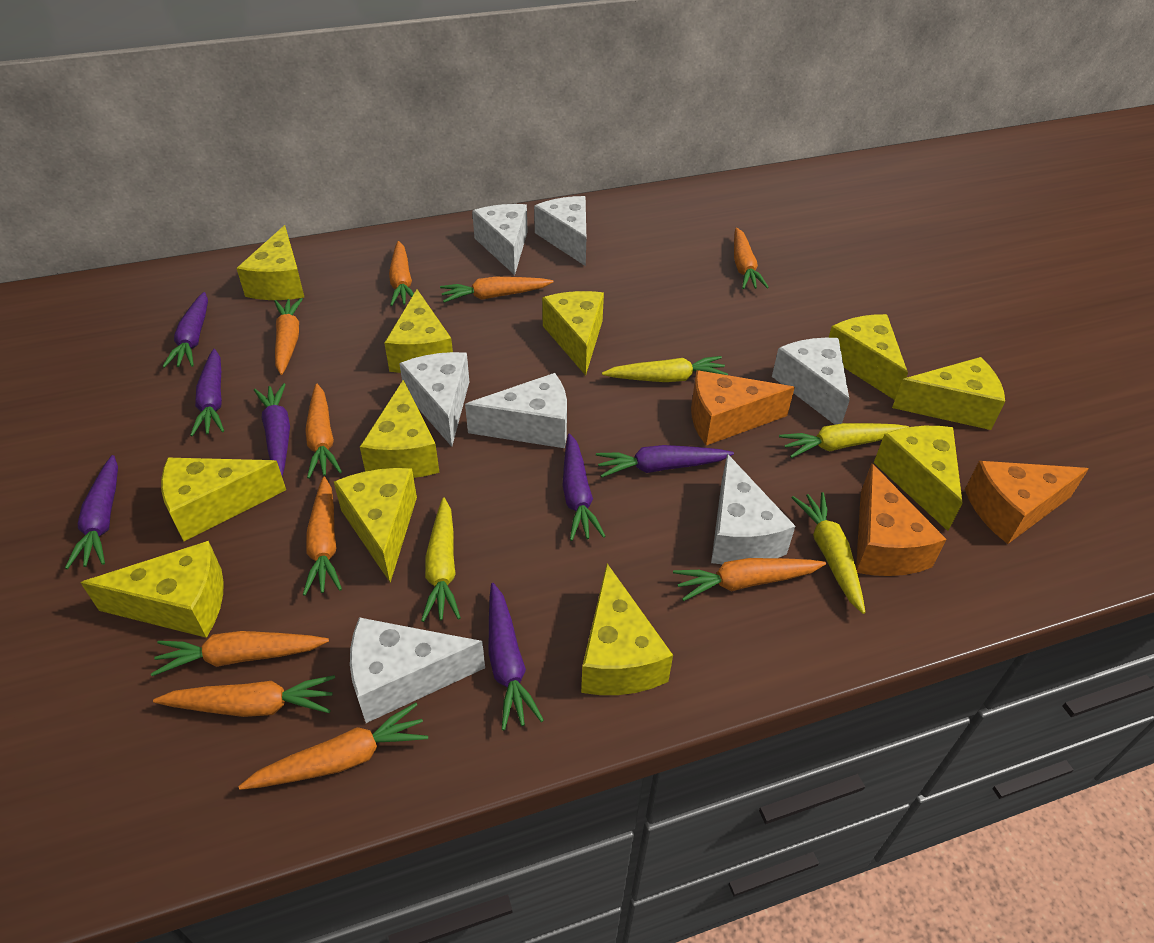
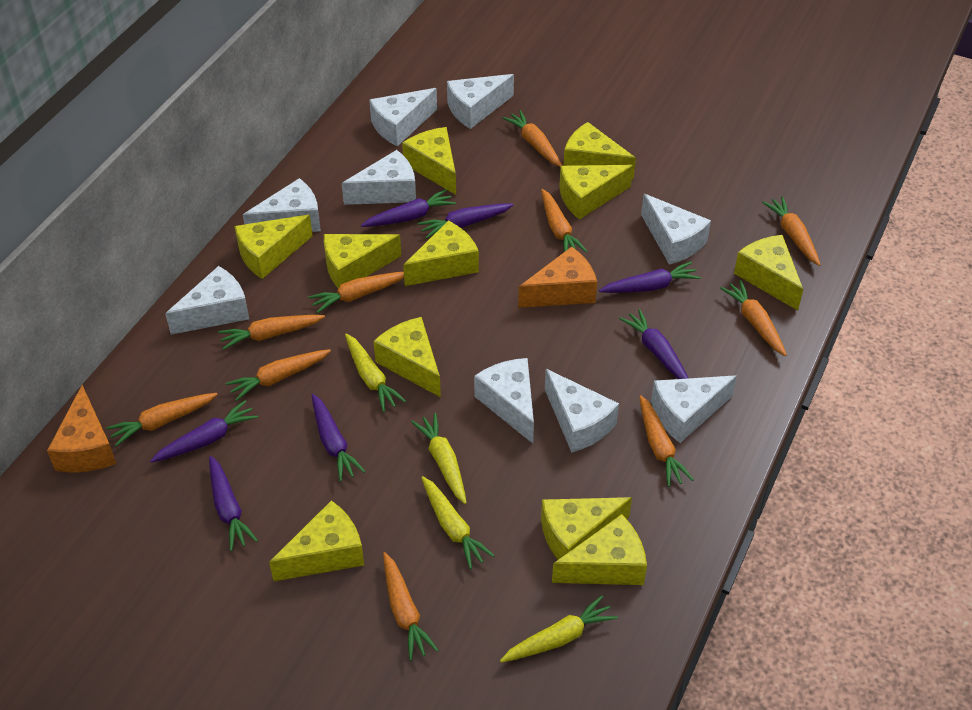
orange cheese: 3 -> 2
white cheese: 7 -> 9

